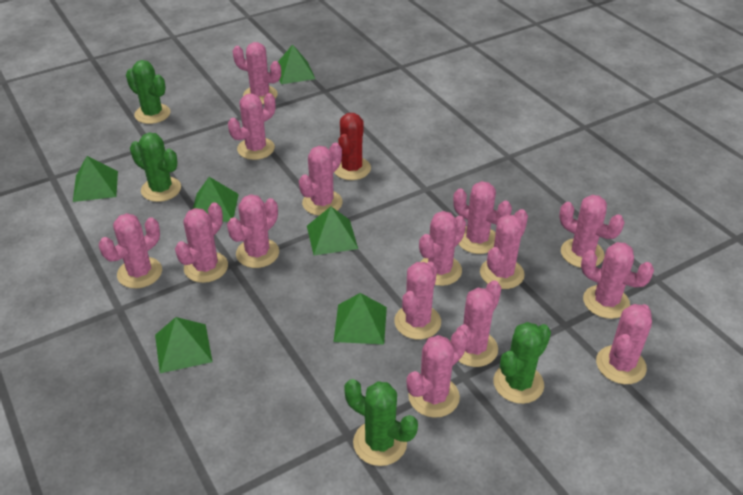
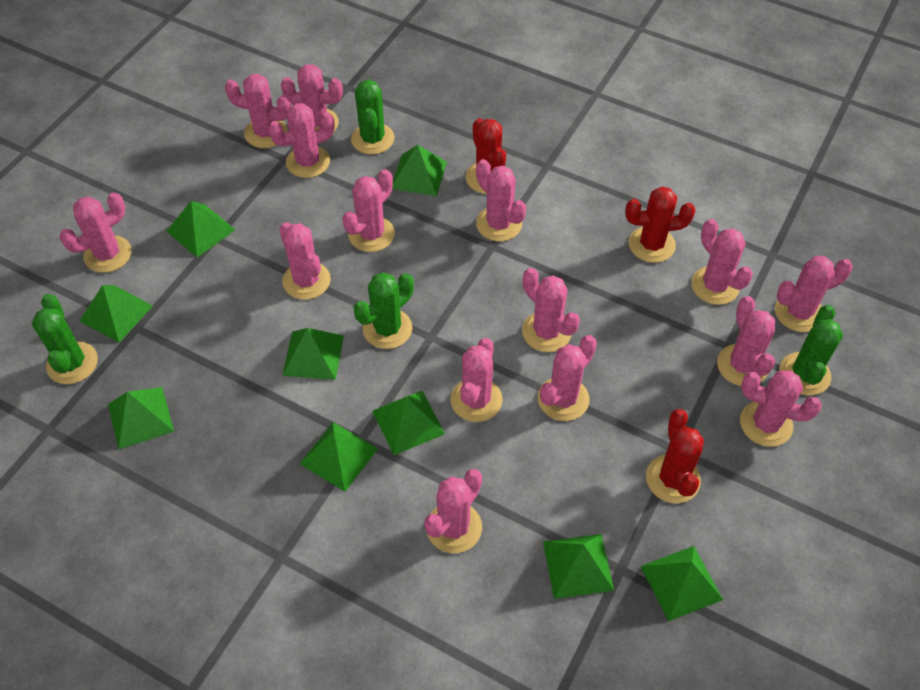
green pyramid: 6 -> 9
red cactus: 1 -> 3

